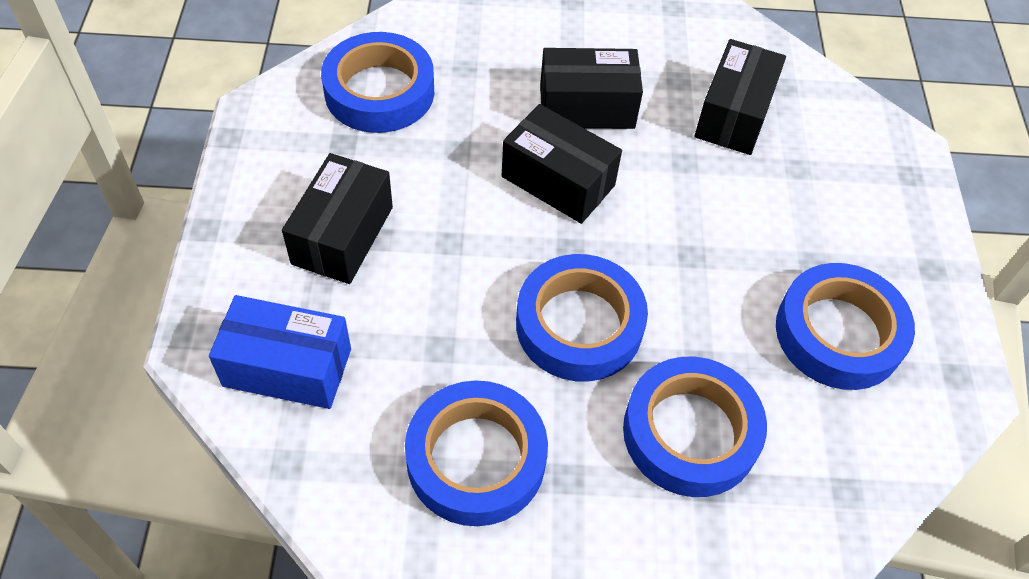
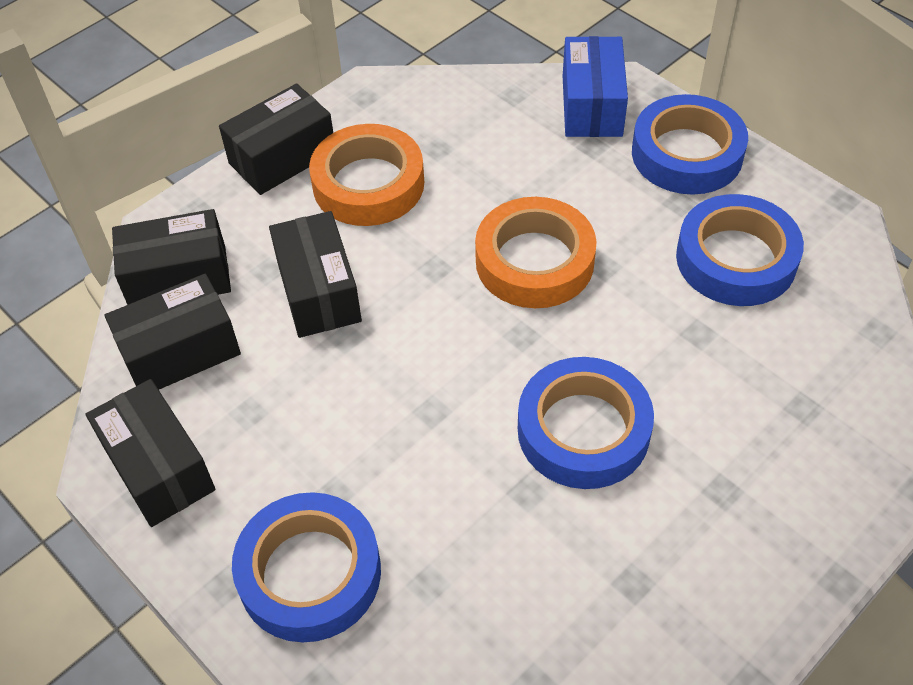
black box: 4 -> 5
blue tape: 5 -> 4
orange tape: 0 -> 2

